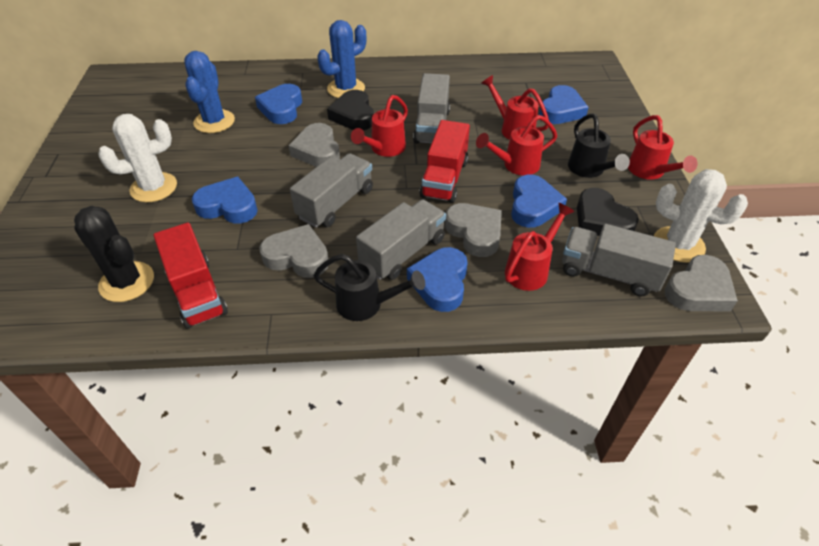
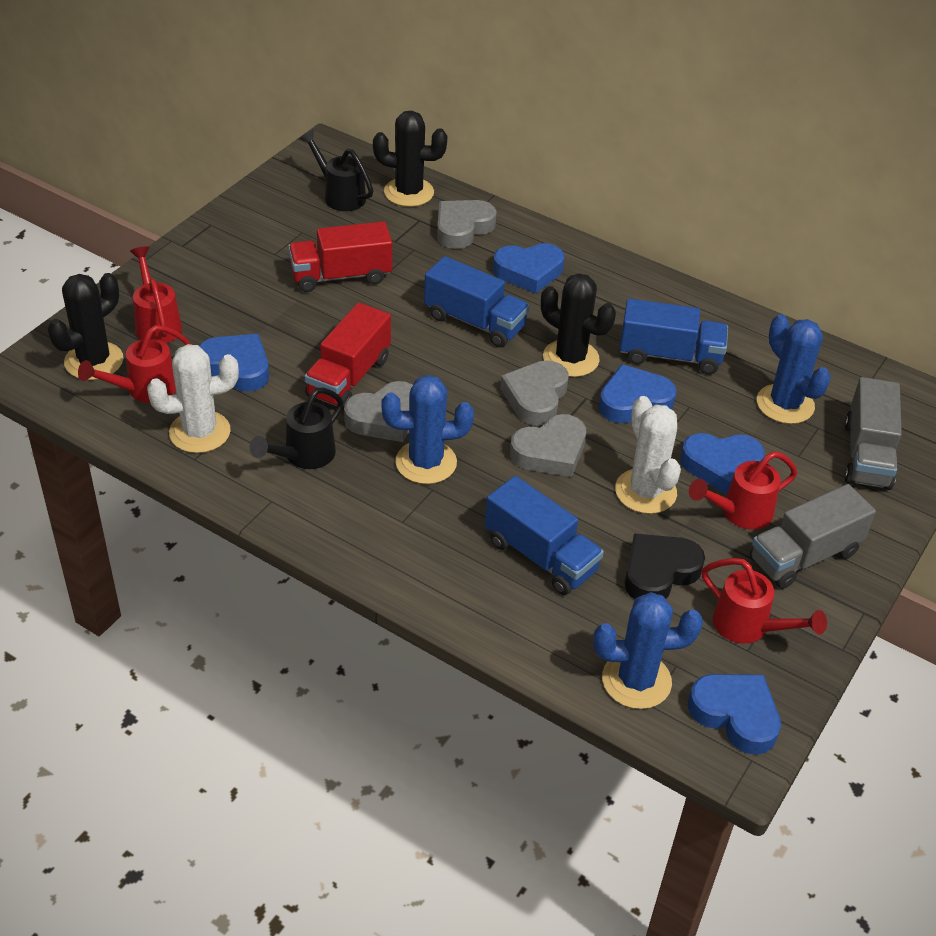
black cactus: 1 -> 3
black heart: 2 -> 1
blue cactus: 2 -> 3
blue truck: 0 -> 3
grey truck: 4 -> 2
red watering can: 5 -> 4

